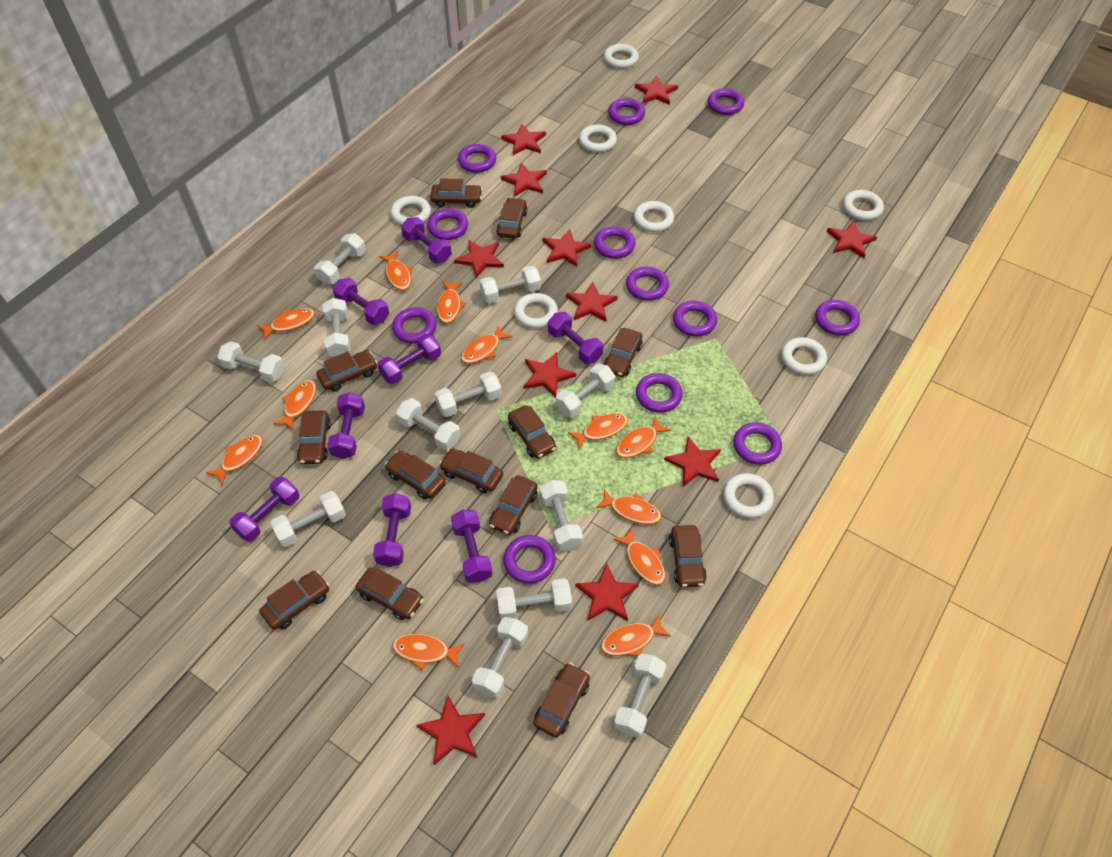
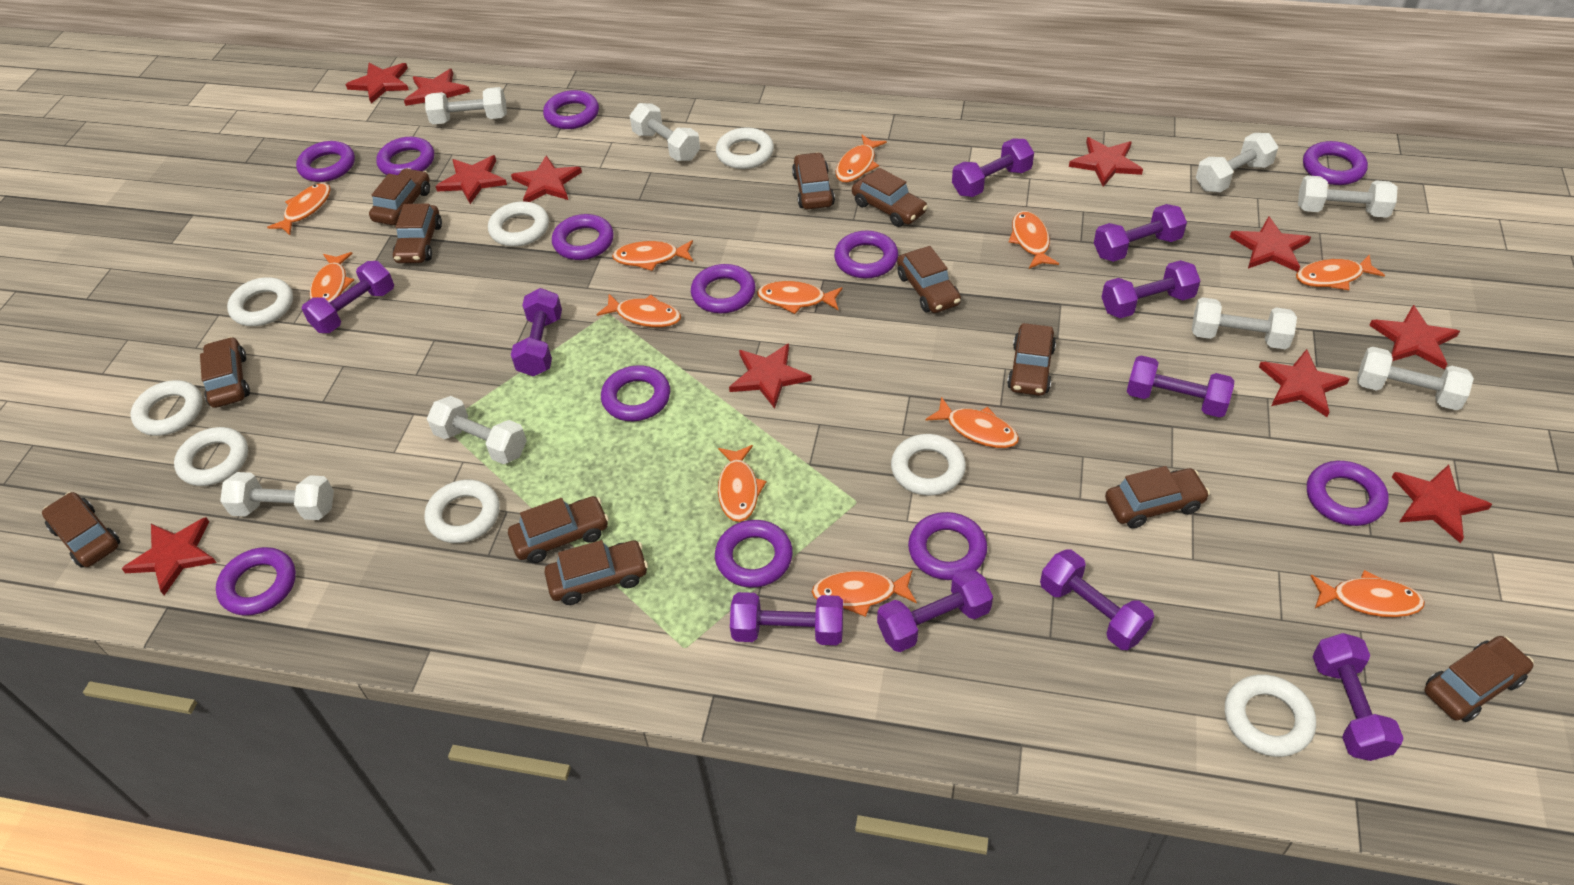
brown car: 13 -> 12
purple dumbbell: 8 -> 10
white dumbbell: 12 -> 8

